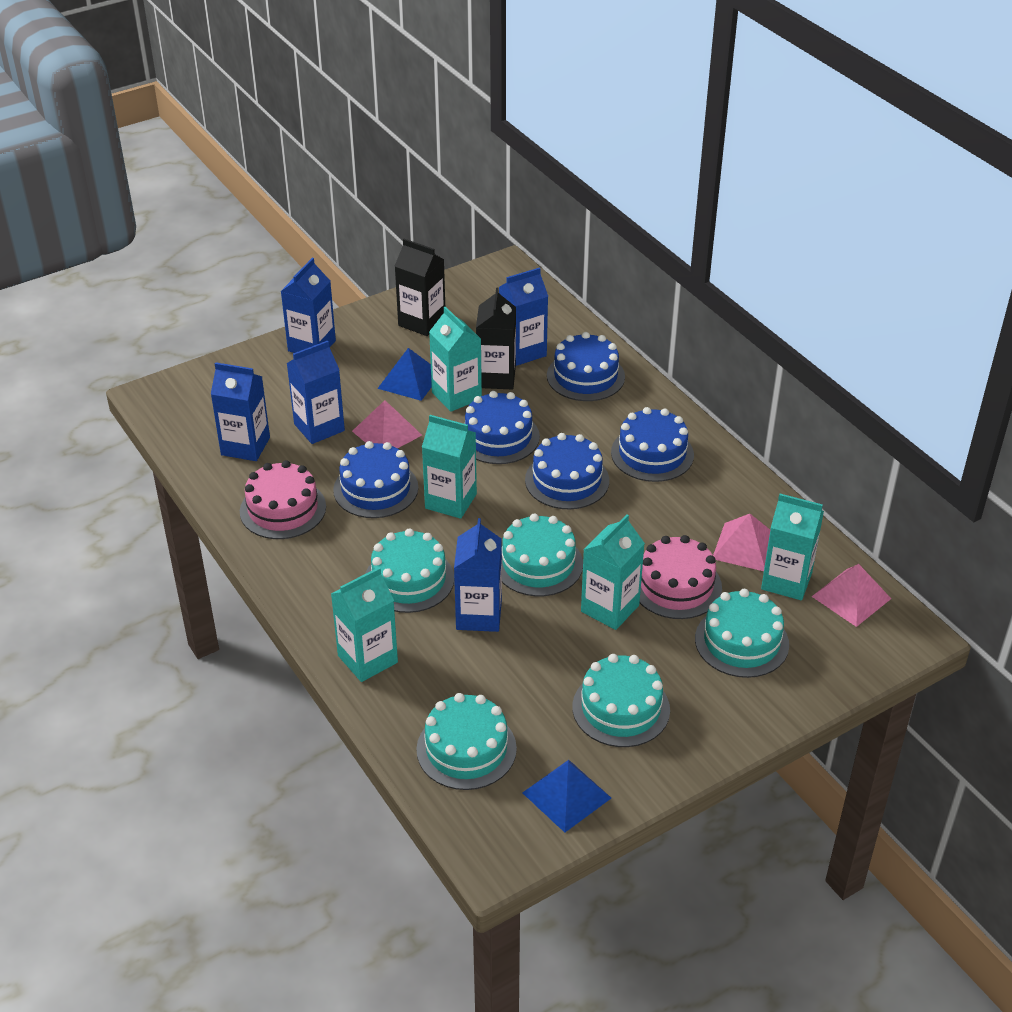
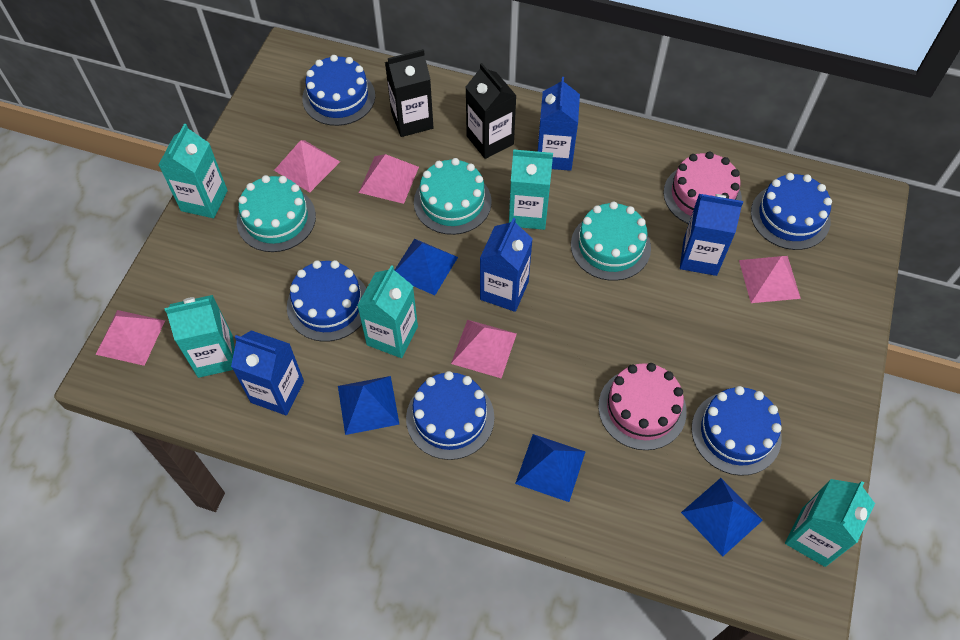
blue carton: 5 -> 4
blue pyramid: 2 -> 4
pink pyramid: 3 -> 5
turquoise cake: 5 -> 3

